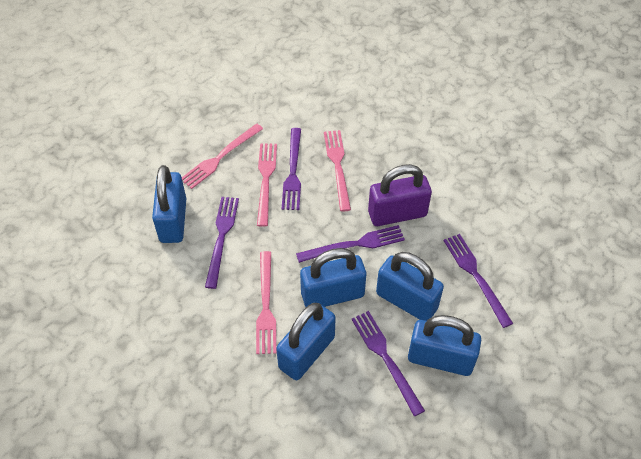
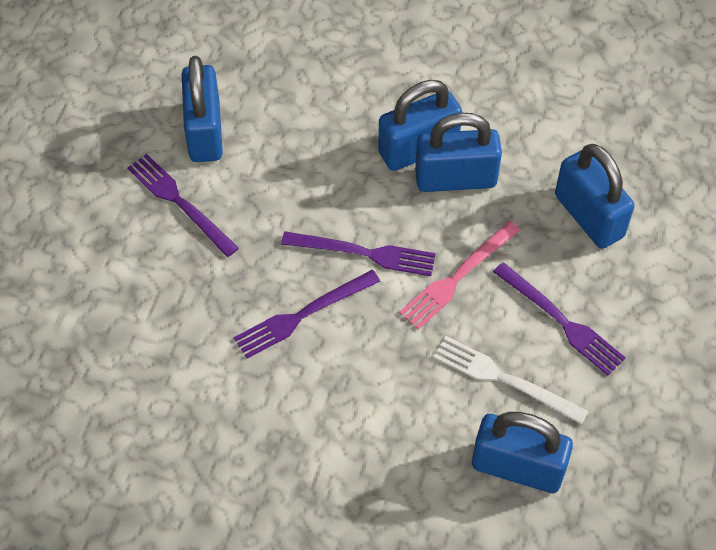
pink fork: 4 -> 1
purple fork: 5 -> 4
purple padlock: 1 -> 0
white fork: 0 -> 1

